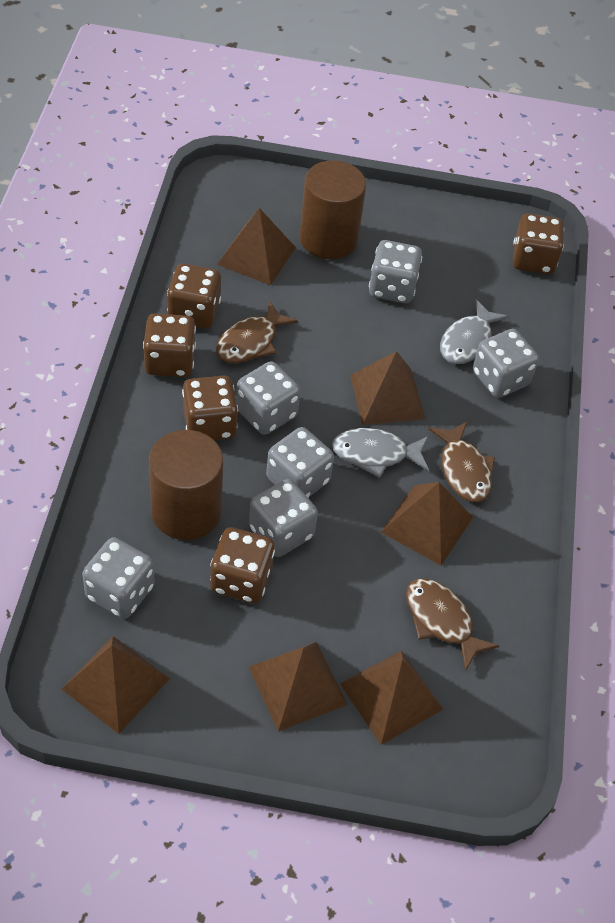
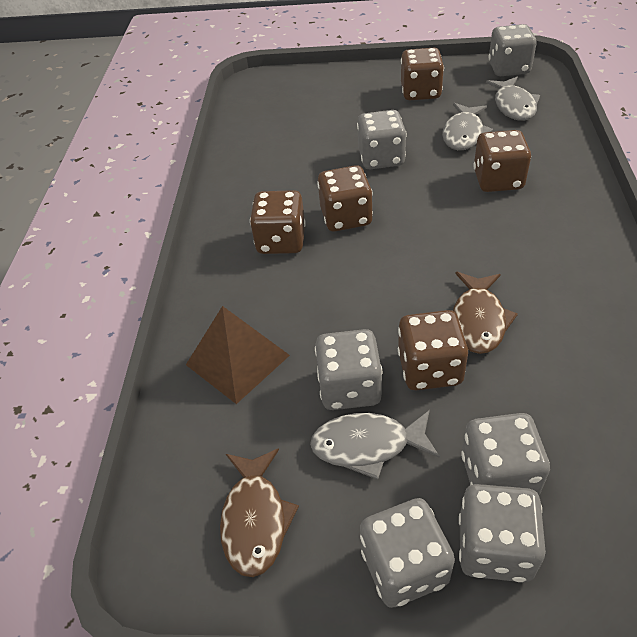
brown cylinder: 2 -> 0
brown fish: 3 -> 2
brown pyramid: 6 -> 1
grey fish: 2 -> 3

